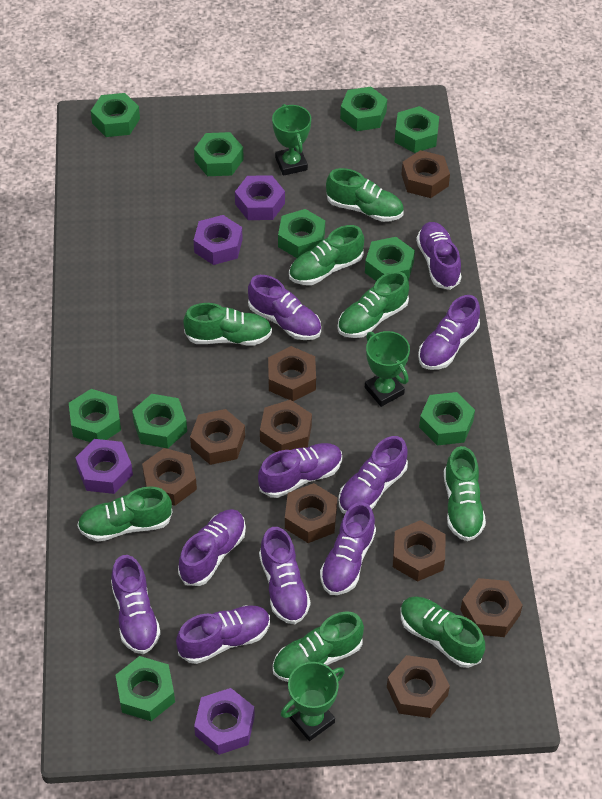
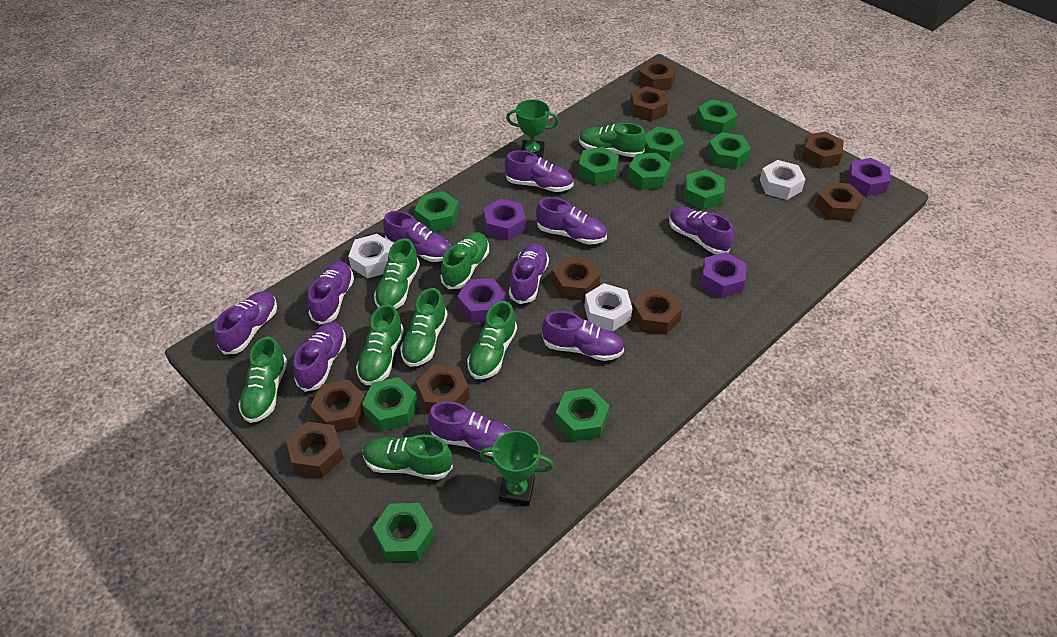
green trophy: 3 -> 2
white nut: 0 -> 3

